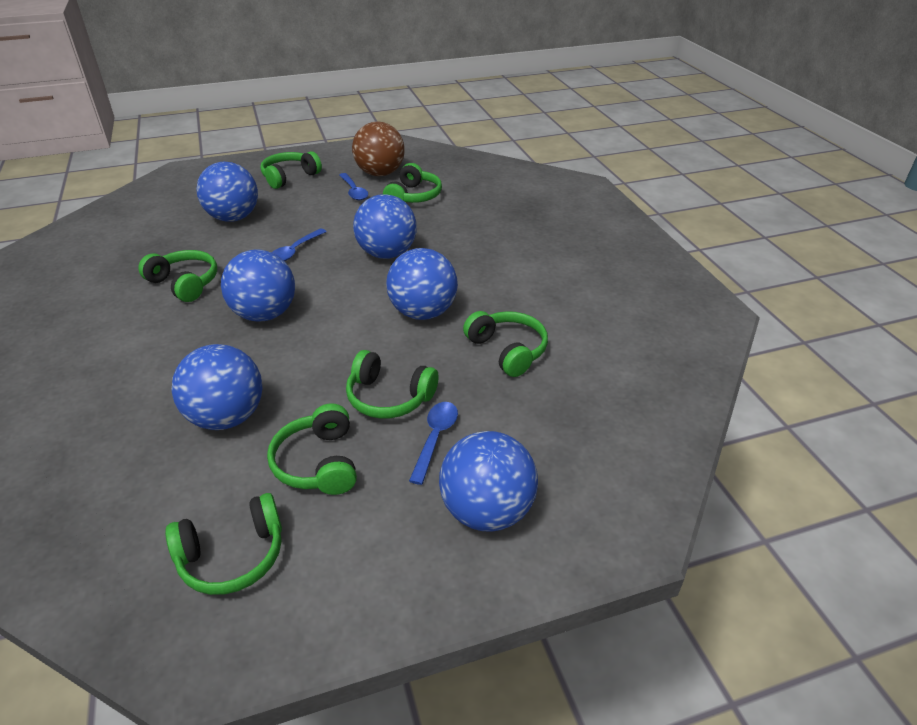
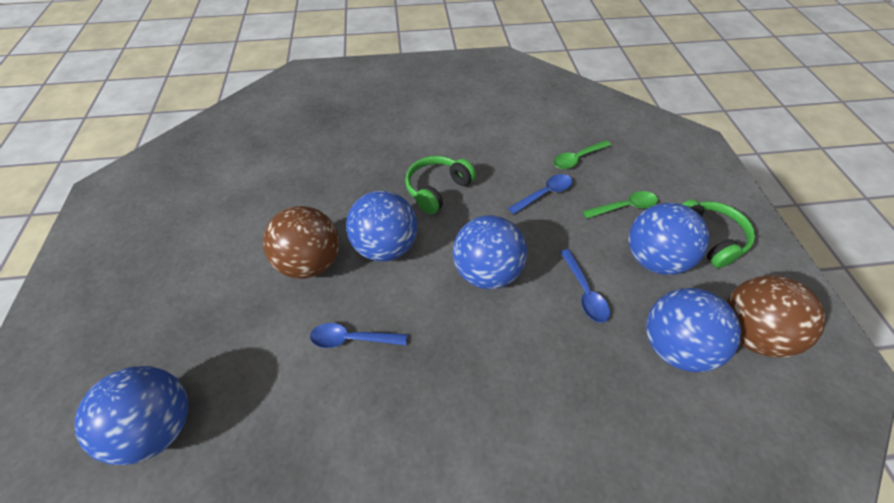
blue ball: 6 -> 5
brown ball: 1 -> 2
green headphones: 7 -> 2
green spoon: 0 -> 2

